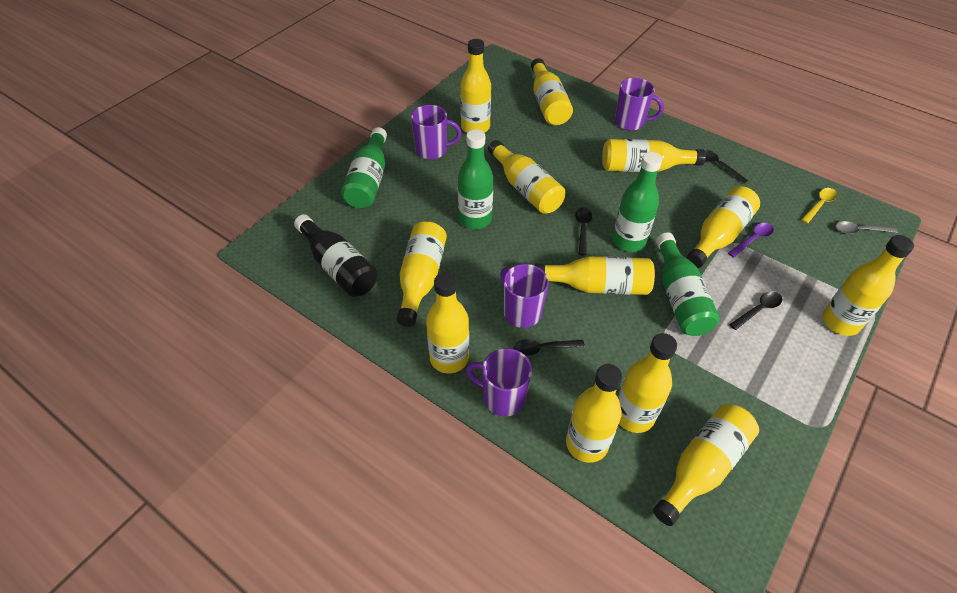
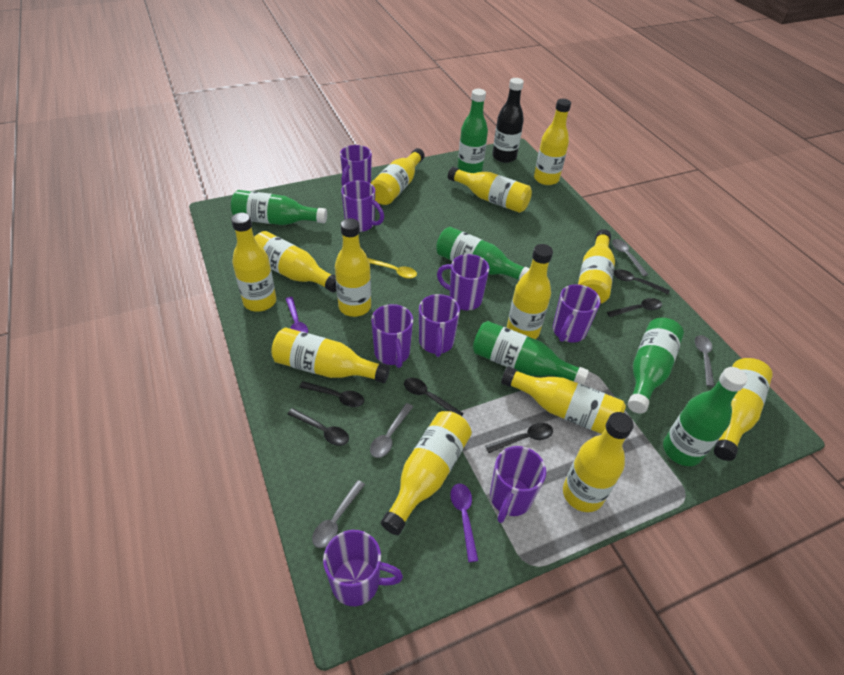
black spoon: 4 -> 6
green bottle: 4 -> 6
grey spoon: 1 -> 4
purple mug: 4 -> 8
purple spoon: 1 -> 2
yellow bottle: 12 -> 13

